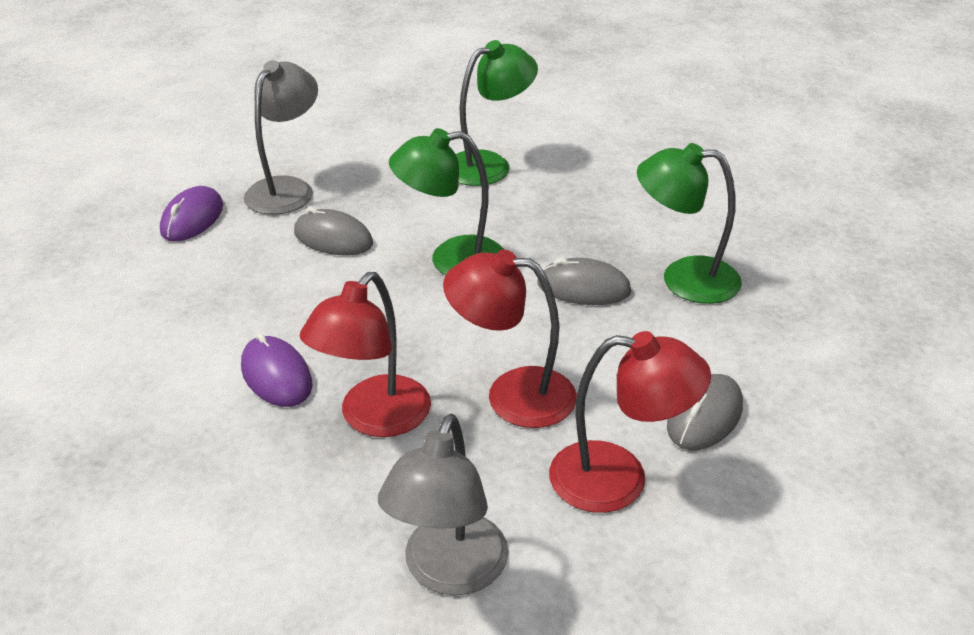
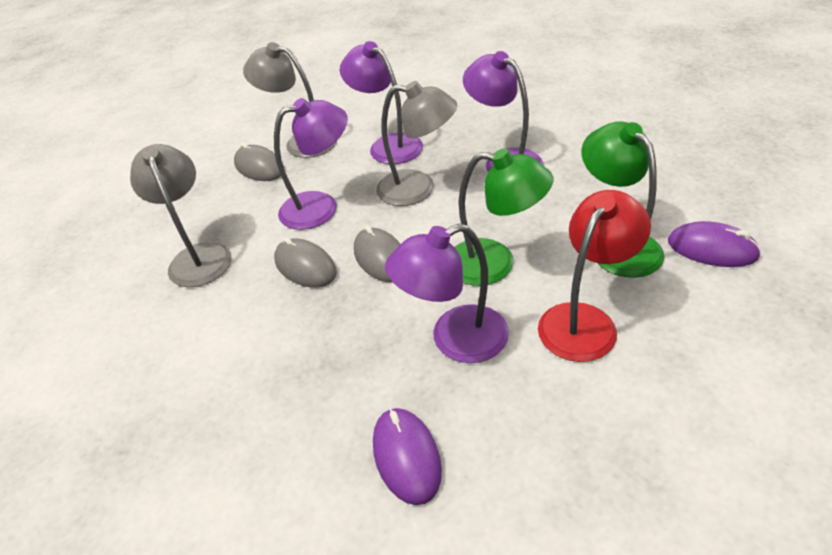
green lamp: 3 -> 2
grey lamp: 2 -> 3
purple lamp: 0 -> 4
red lamp: 3 -> 1

